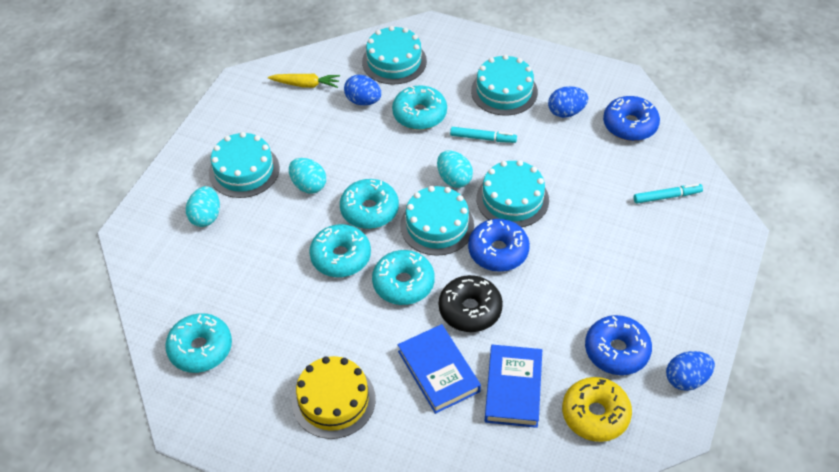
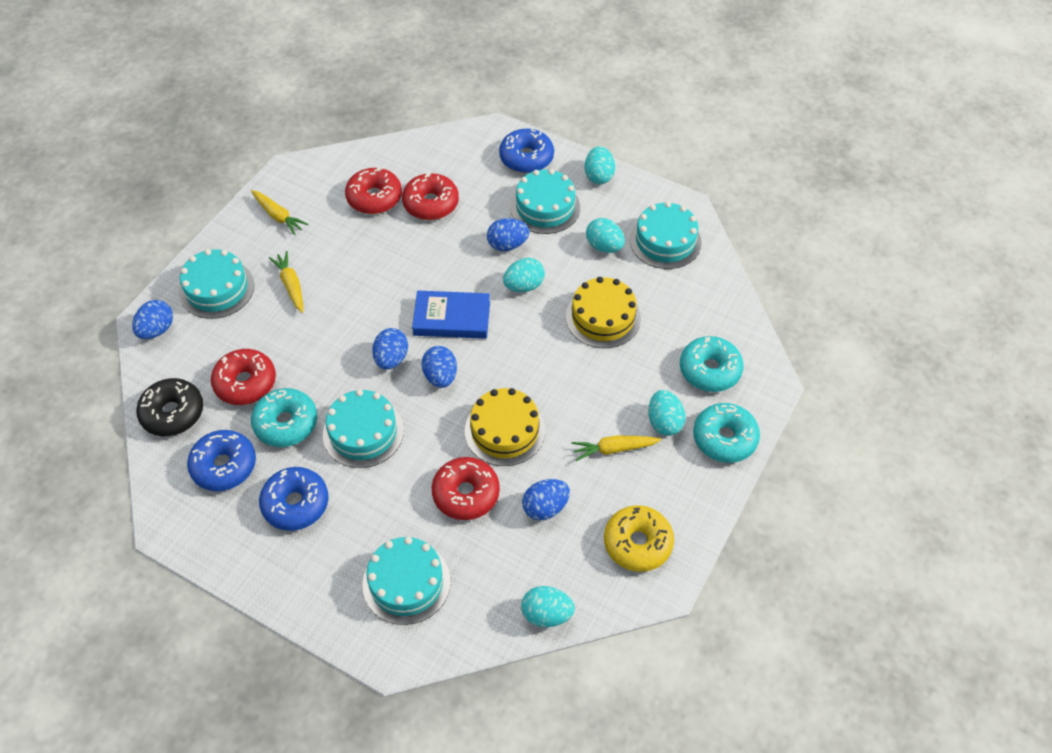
blue book: 2 -> 1
blue egg: 3 -> 5
red donut: 0 -> 4
turquoise donut: 5 -> 3
turquoise egg: 3 -> 5
turquoise marker: 2 -> 0
yellow cake: 1 -> 2
yellow carrot: 1 -> 3

